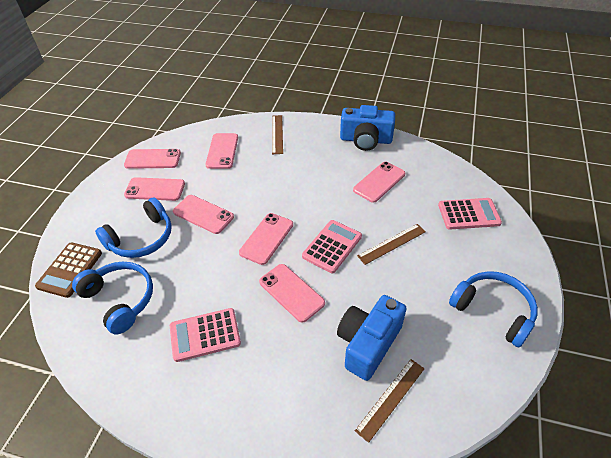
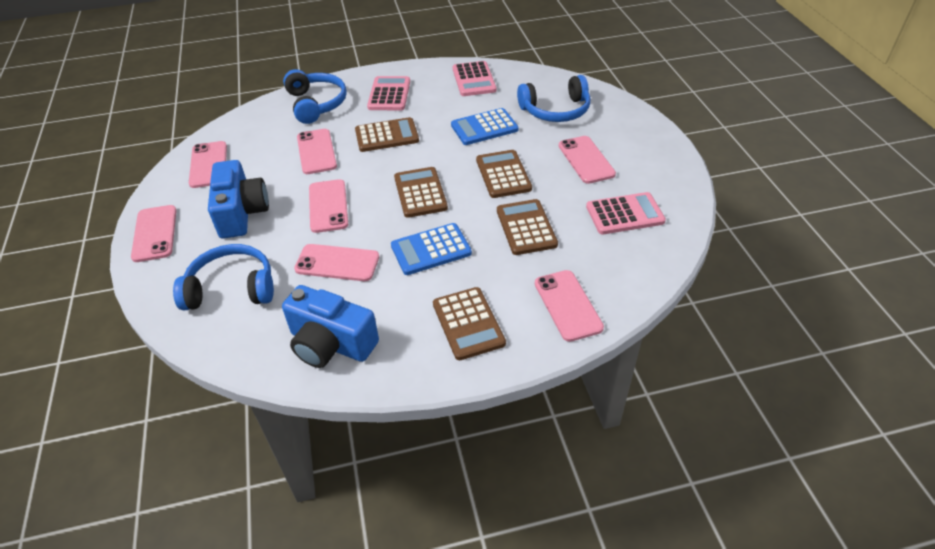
blue calculator: 0 -> 2
brown calculator: 1 -> 5
brown ruler: 3 -> 0

